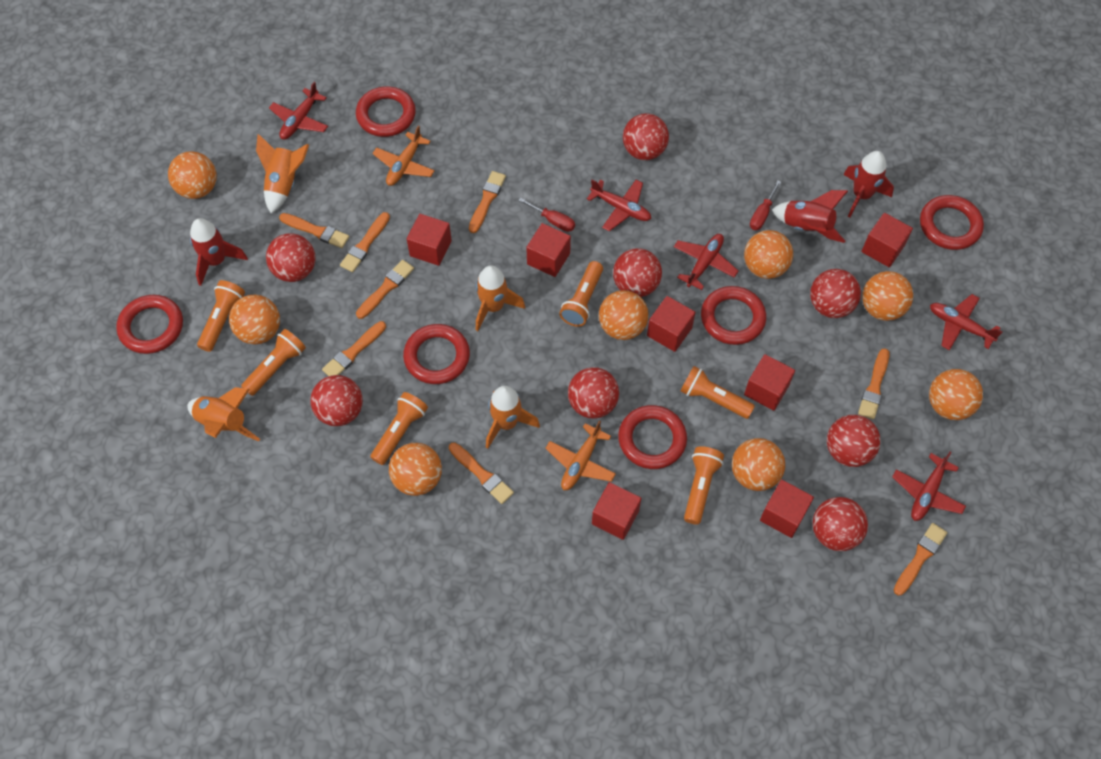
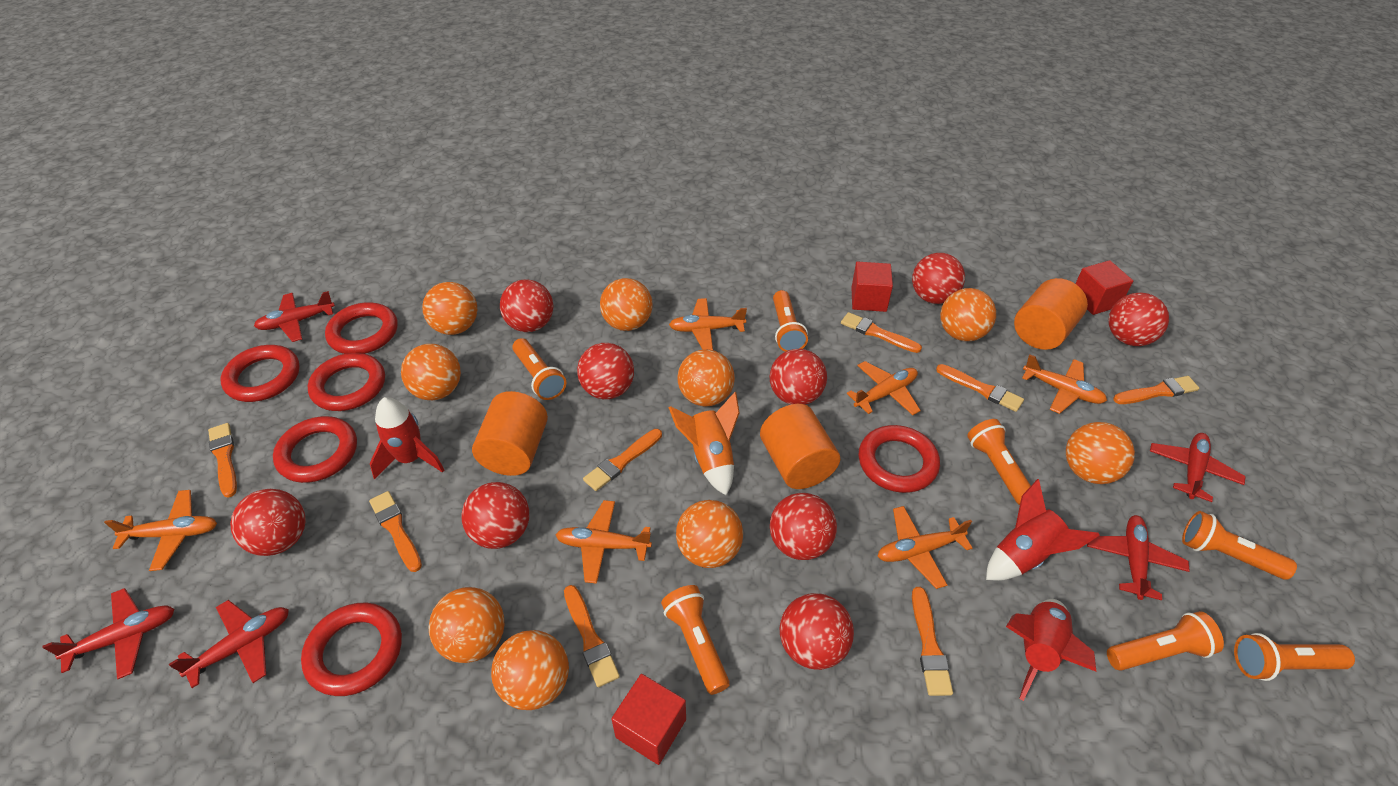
orange ball: 8 -> 9
orange cylinder: 0 -> 3
orange flashlight: 6 -> 7
orange plane: 2 -> 6
orange rocket: 4 -> 1
red ball: 8 -> 9
red cube: 7 -> 3
red screwdriver: 2 -> 0

